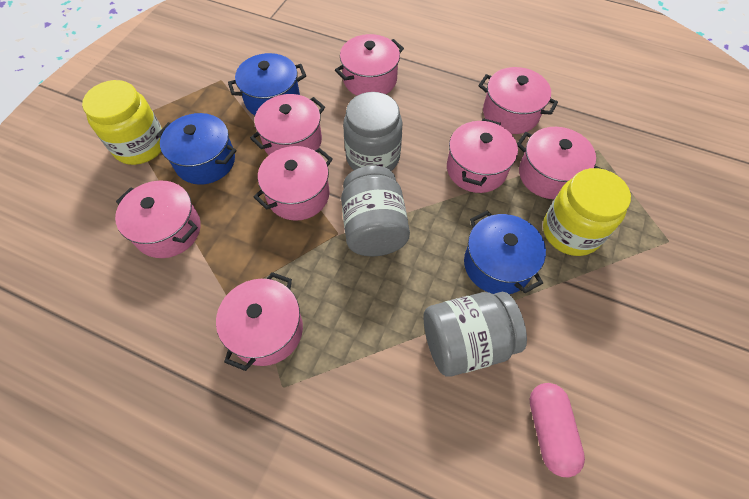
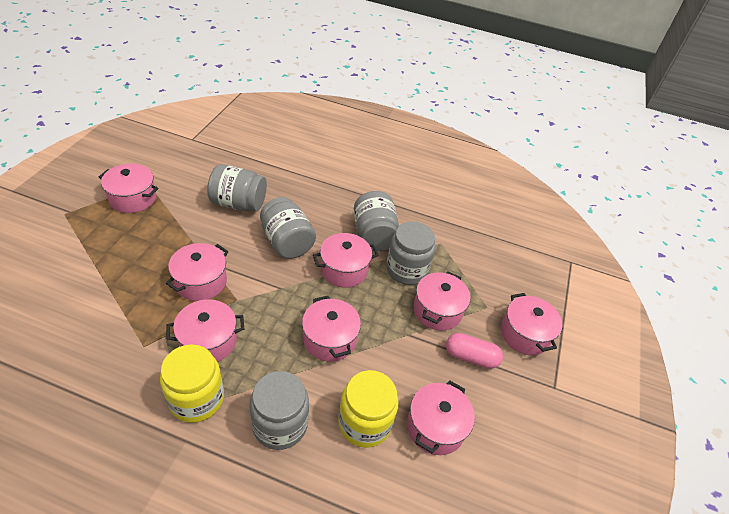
blue pot: 3 -> 0
grey jar: 3 -> 5

